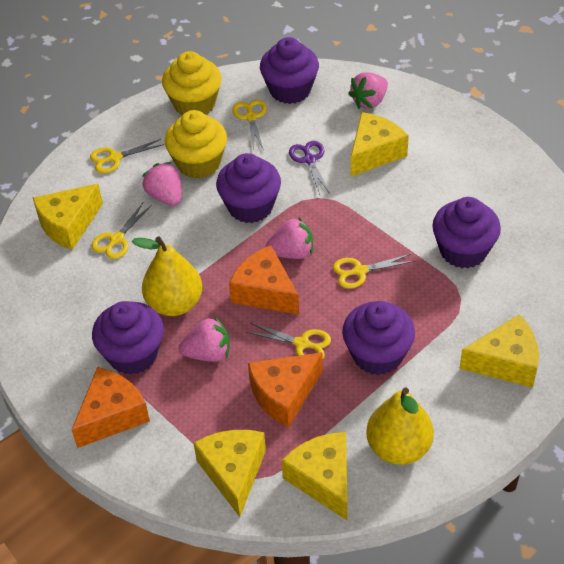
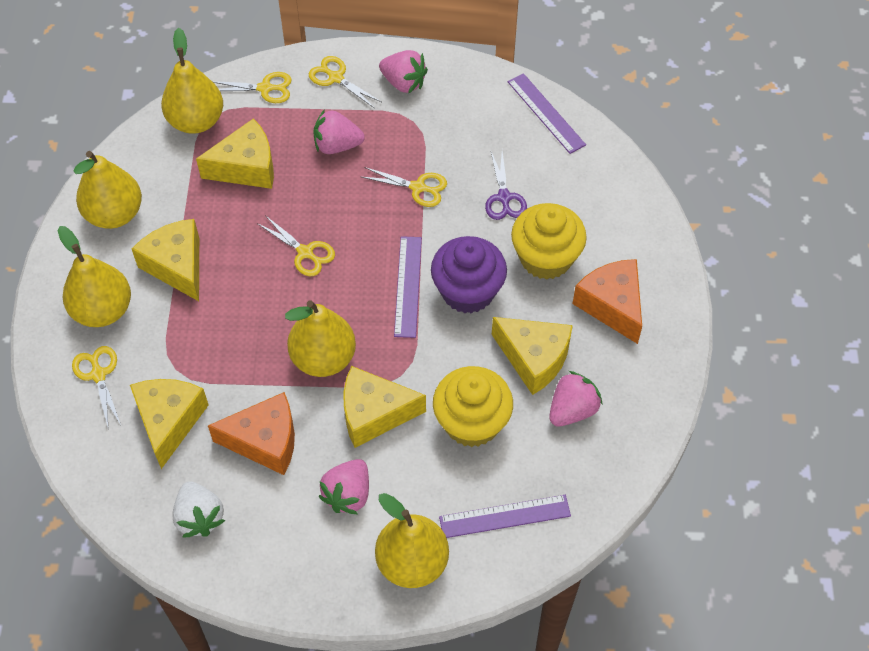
orange cheese: 3 -> 2
purple cupcake: 5 -> 1
purple ruler: 0 -> 3
white strawberry: 0 -> 1
yellow pear: 2 -> 5

